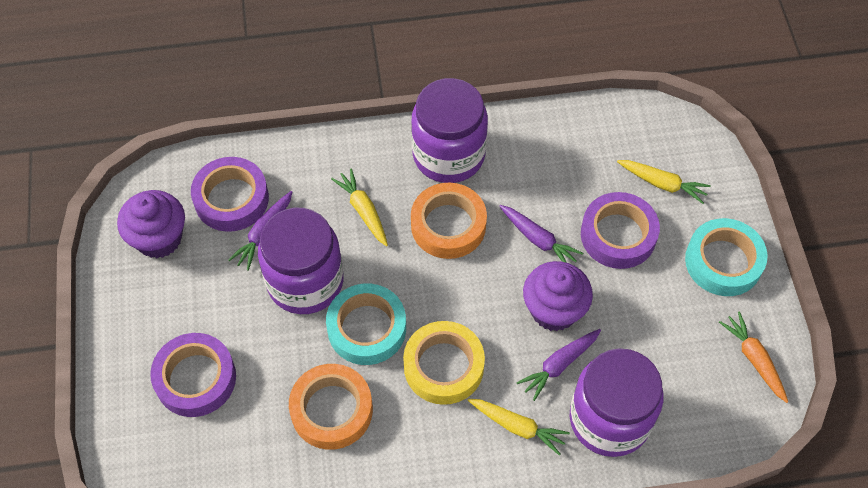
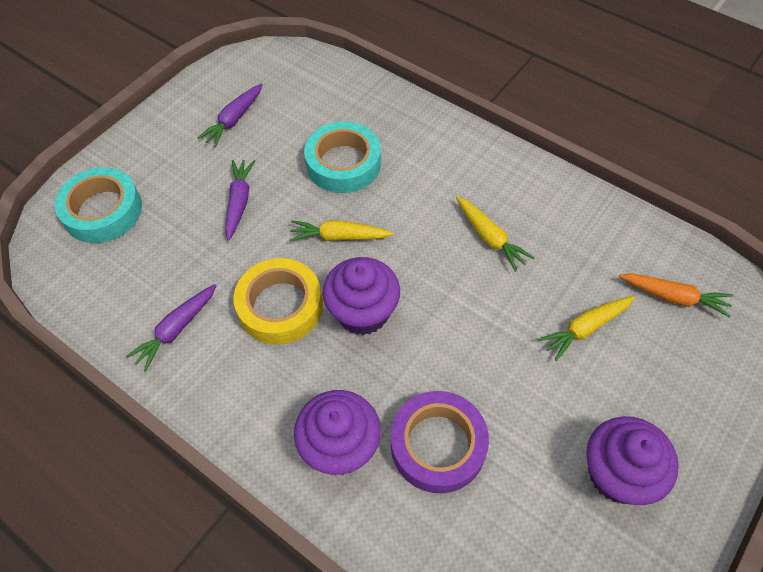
orange tape: 2 -> 0
purple cupcake: 2 -> 3
purple jar: 3 -> 0
purple tape: 3 -> 1

